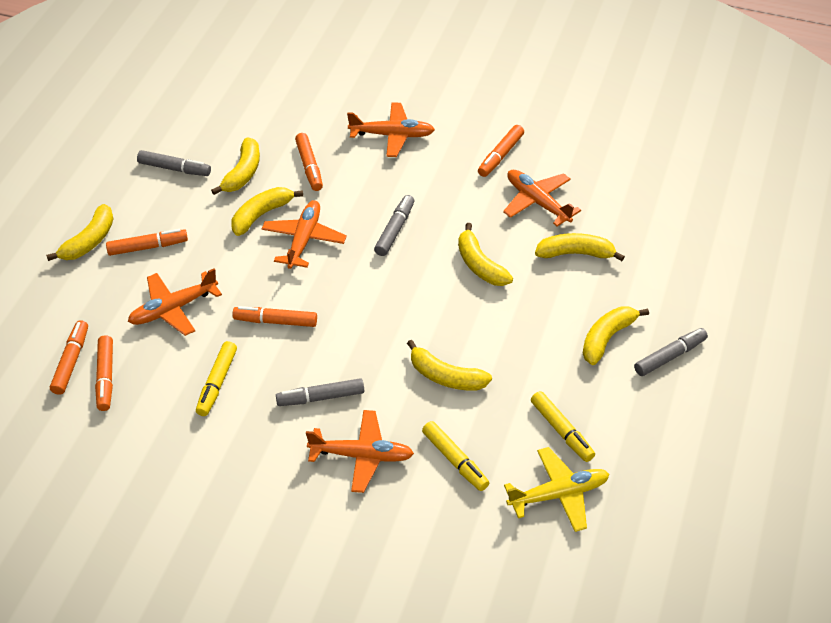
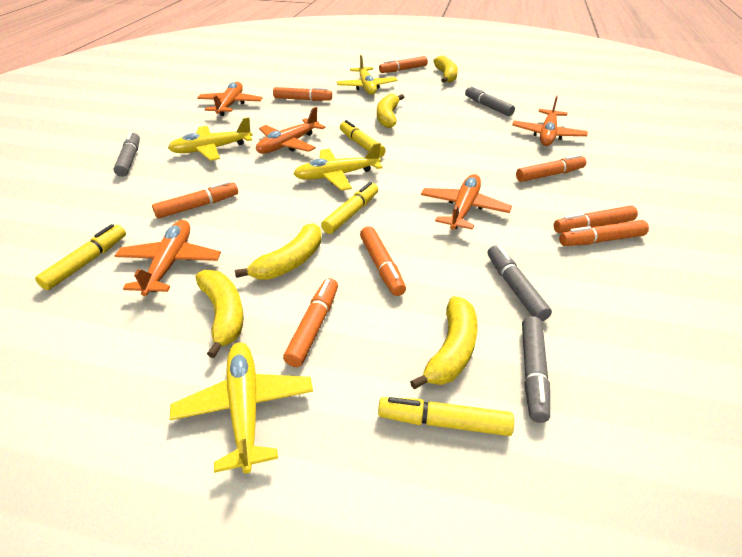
orange marker: 6 -> 8
yellow banana: 7 -> 5
yellow marker: 3 -> 4
yellow plane: 1 -> 4

